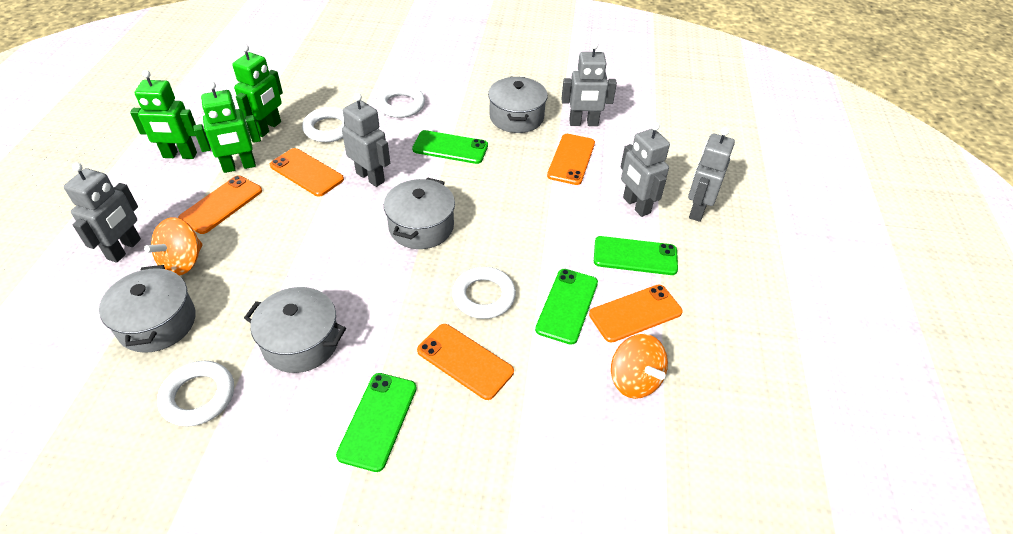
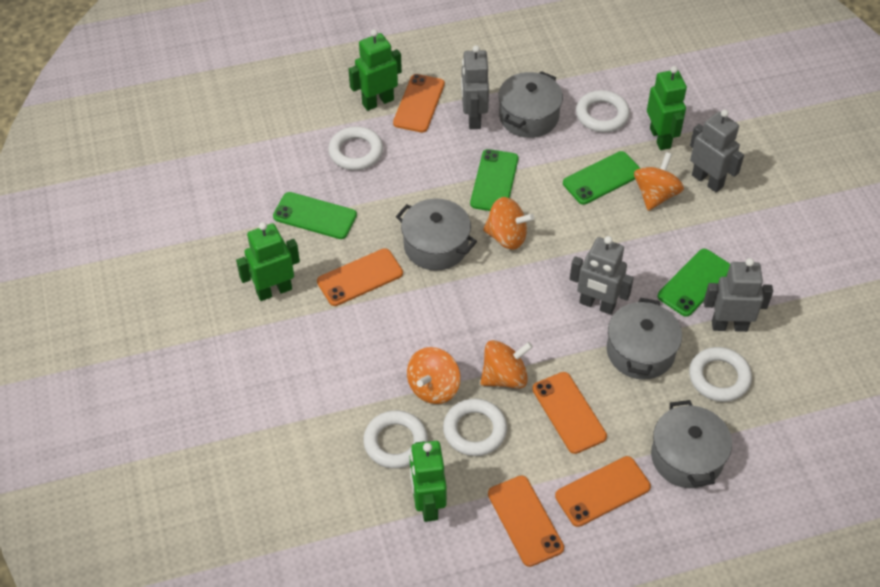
green robot: 3 -> 4
grey robot: 5 -> 4
orange spinning top: 2 -> 4
white ring: 4 -> 5

